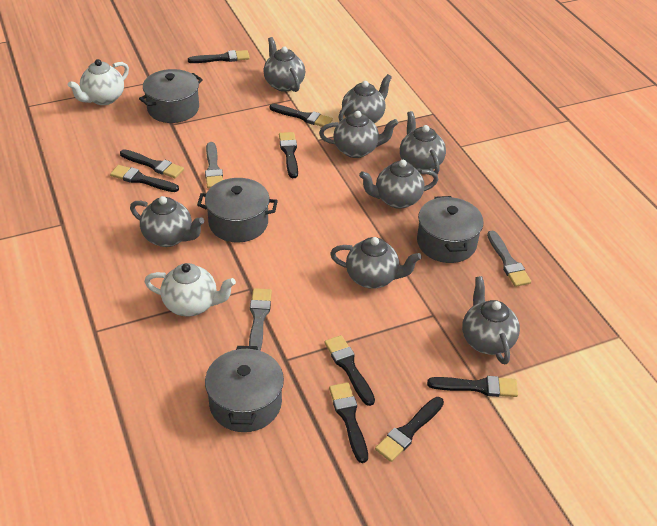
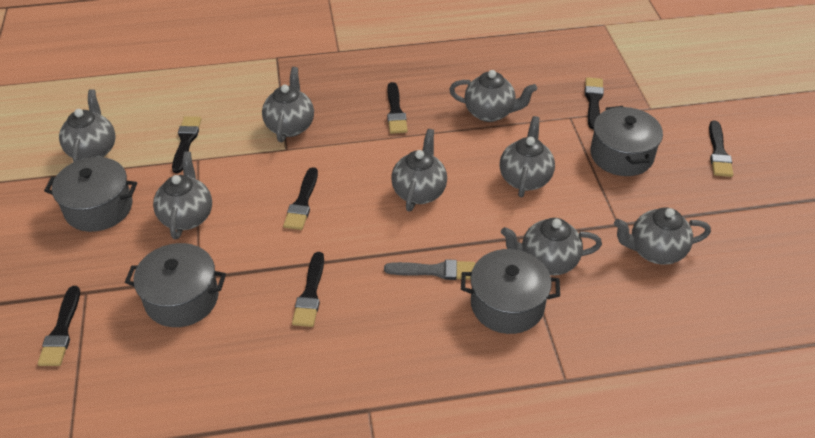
black brush: 9 -> 7
grey brush: 3 -> 1
white teapot: 2 -> 0

